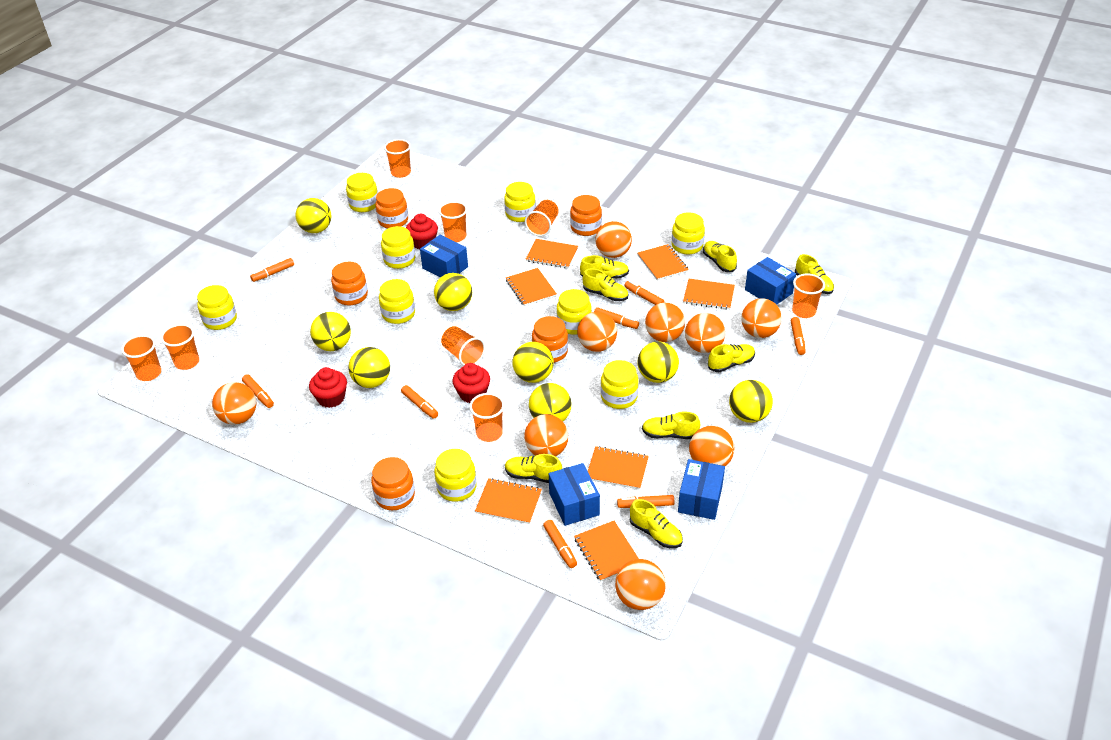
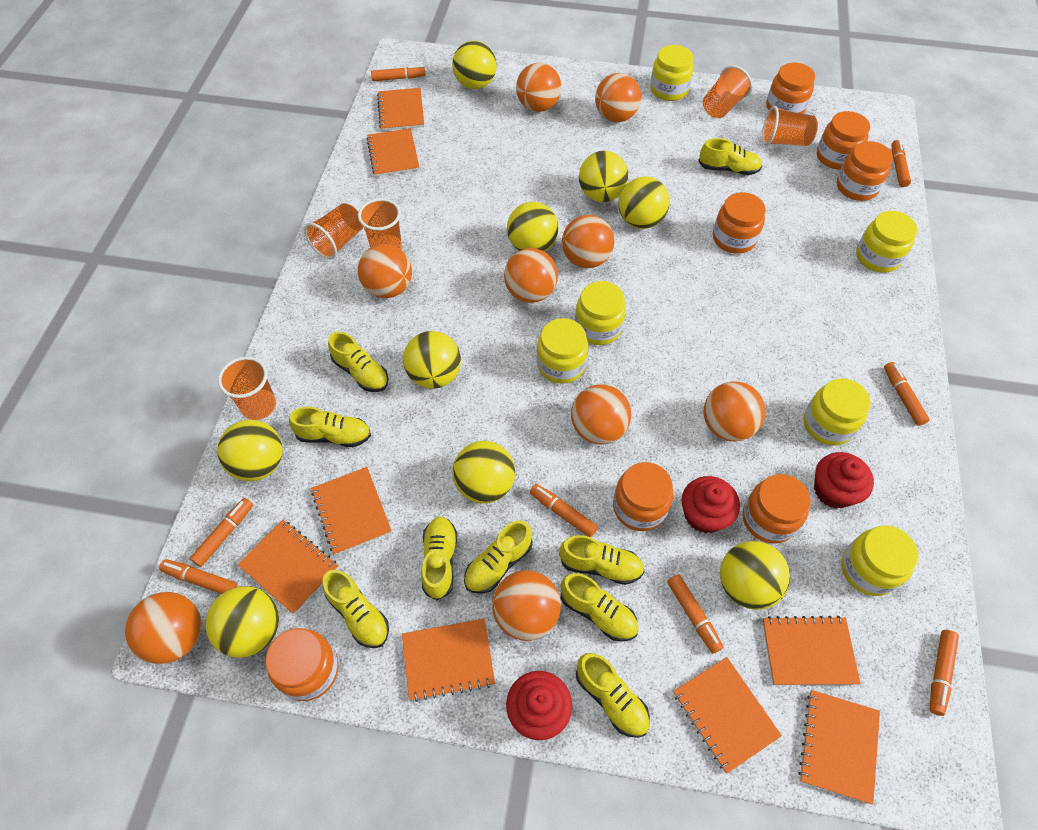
blue box: 4 -> 0
orange cup: 8 -> 5
orange jar: 5 -> 7
orange notebook: 7 -> 8
yellow ball: 8 -> 9
yellow jar: 9 -> 6
yellow shoe: 8 -> 9

